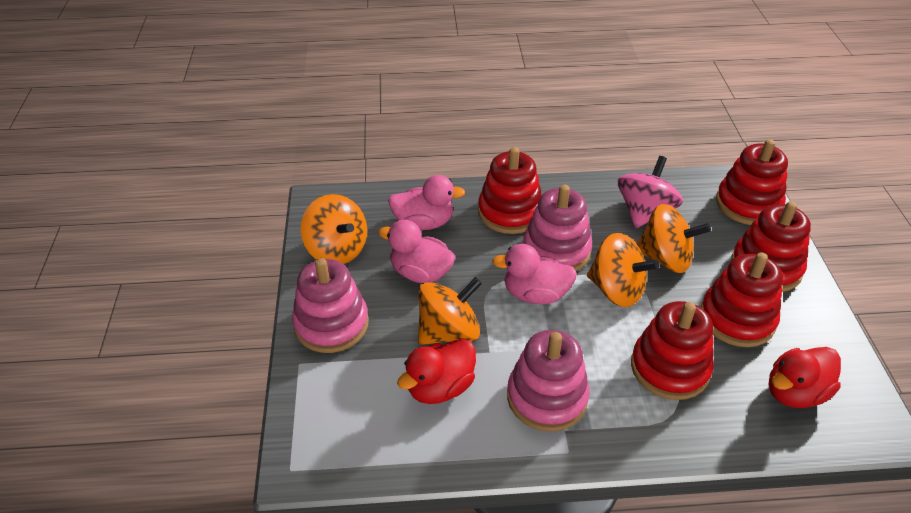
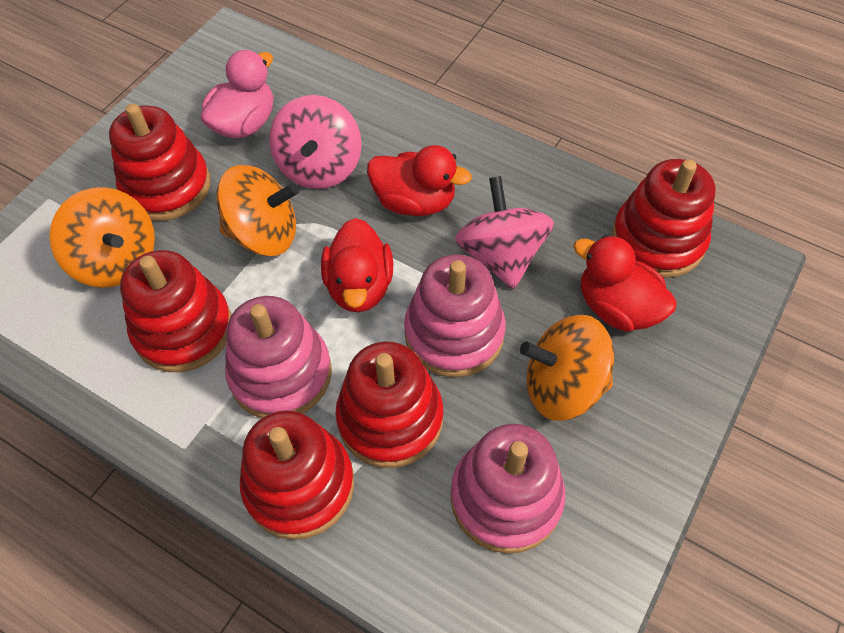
orange spinning top: 4 -> 3
pink duck: 3 -> 1
pink spinning top: 1 -> 2
red duck: 2 -> 3

